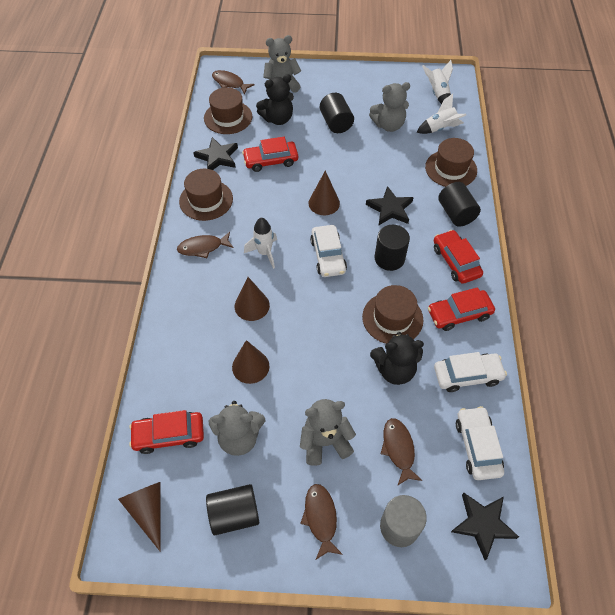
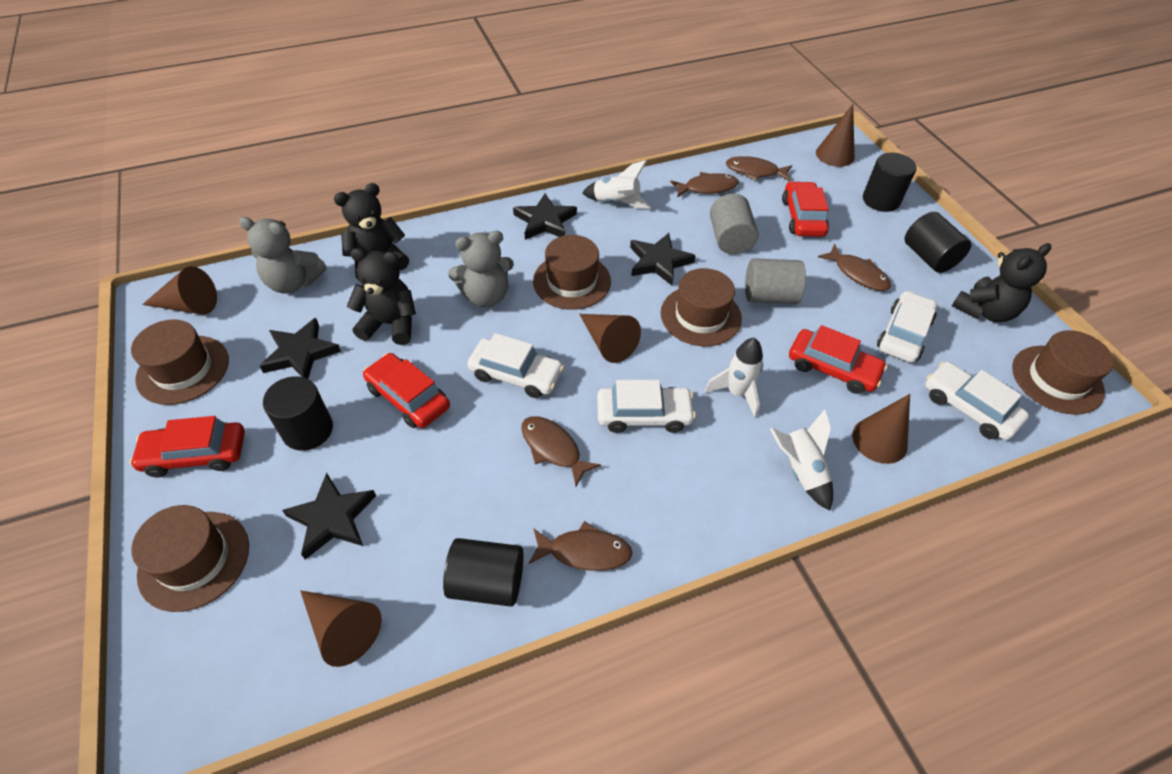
black star: 3 -> 4
black teddy bear: 2 -> 3
brown cone: 4 -> 5
brown fish: 4 -> 5
brown hat: 4 -> 5
grey cylinder: 1 -> 2
grey teddy bear: 4 -> 2
white car: 3 -> 4

